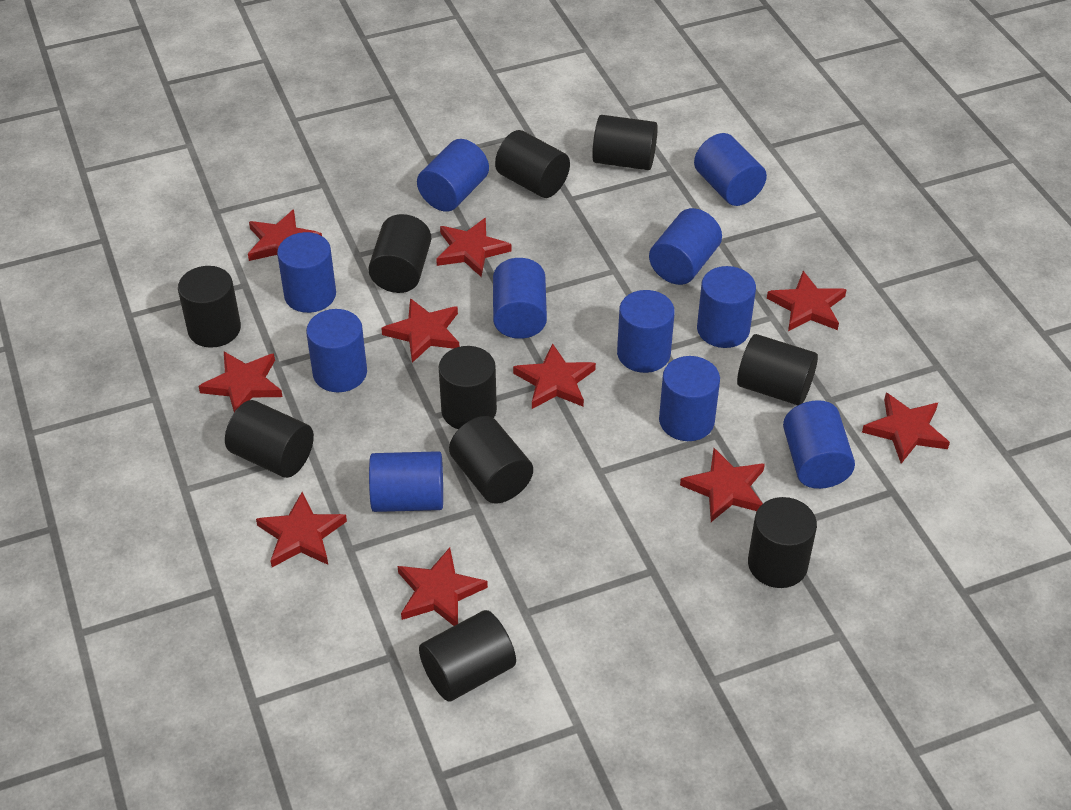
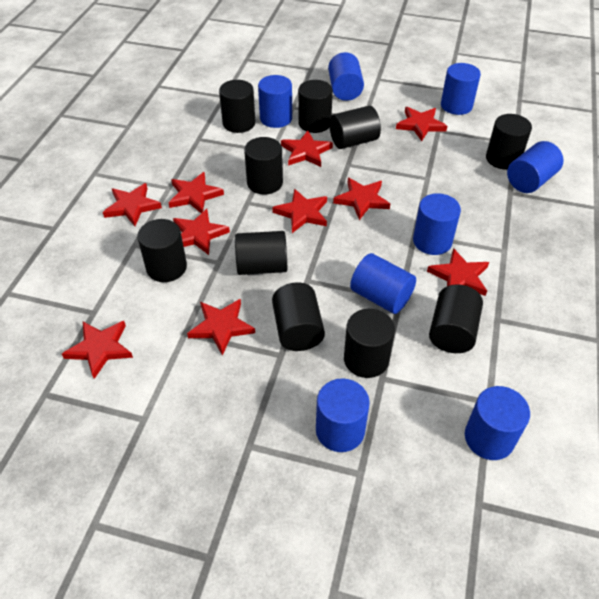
blue cylinder: 11 -> 8

